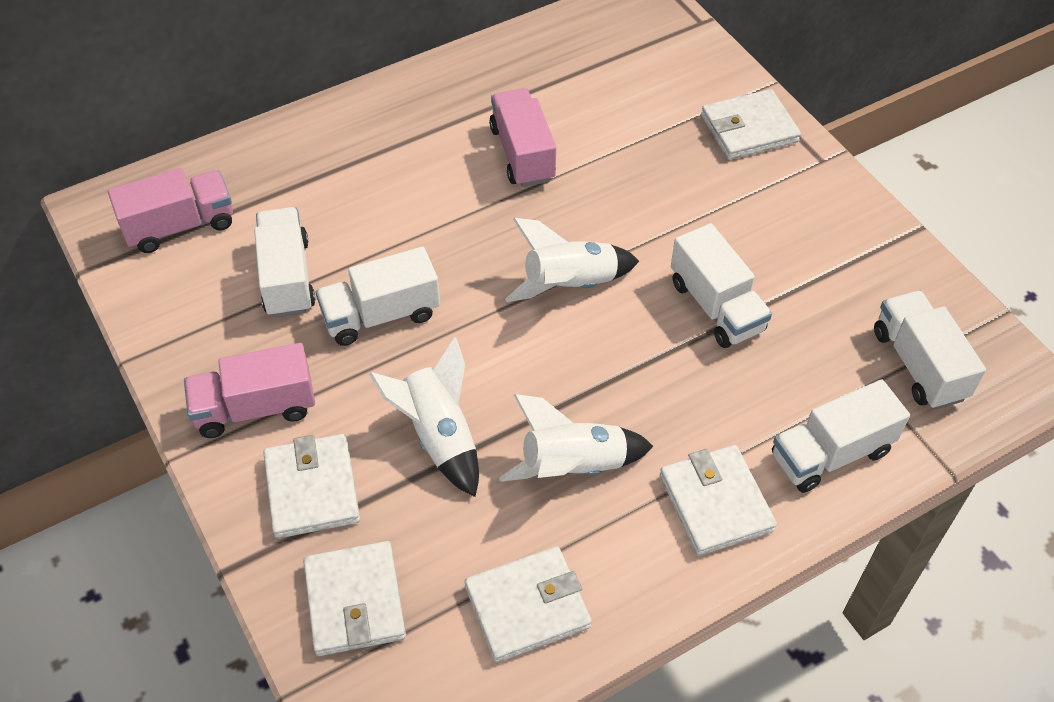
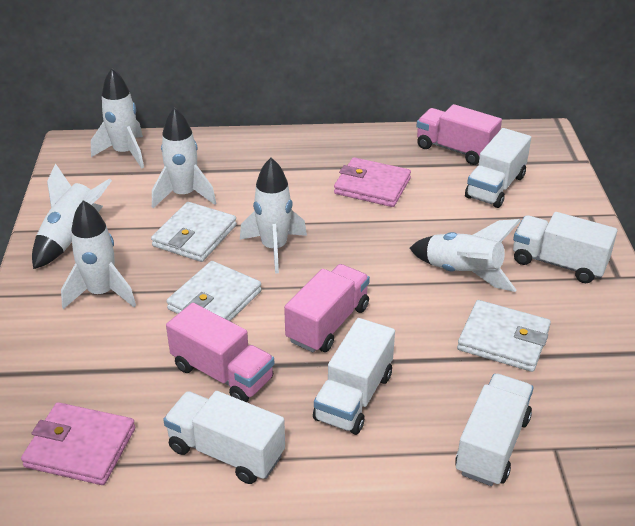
pink wallet: 0 -> 2
white rocket: 3 -> 6
white wallet: 5 -> 3

